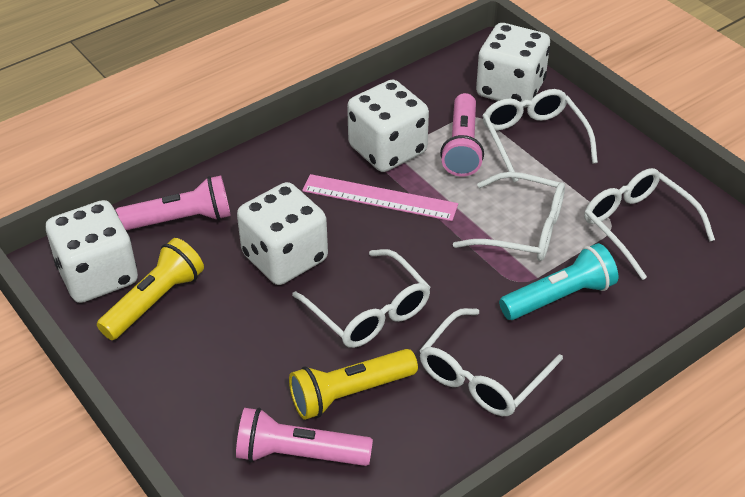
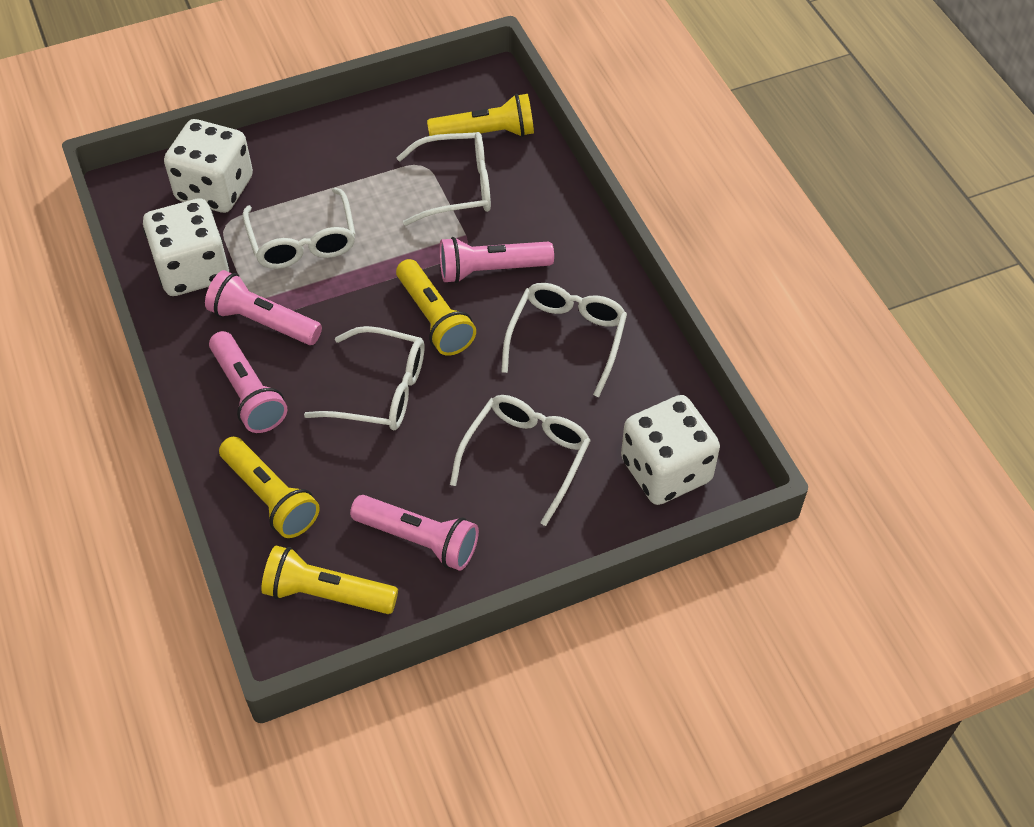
pink flashlight: 3 -> 4
pink ruler: 1 -> 0
turquoise flashlight: 1 -> 0
white dice: 4 -> 3
yellow flashlight: 2 -> 4

